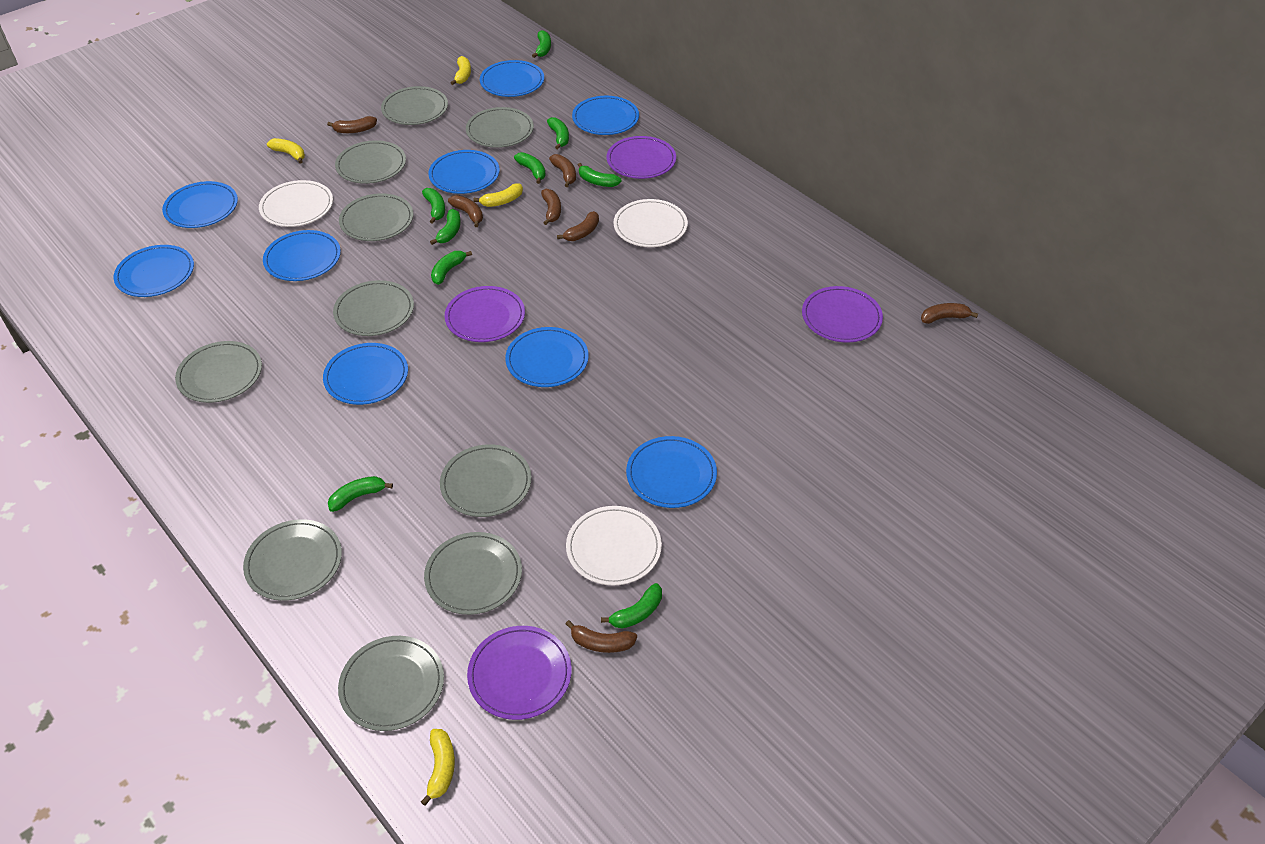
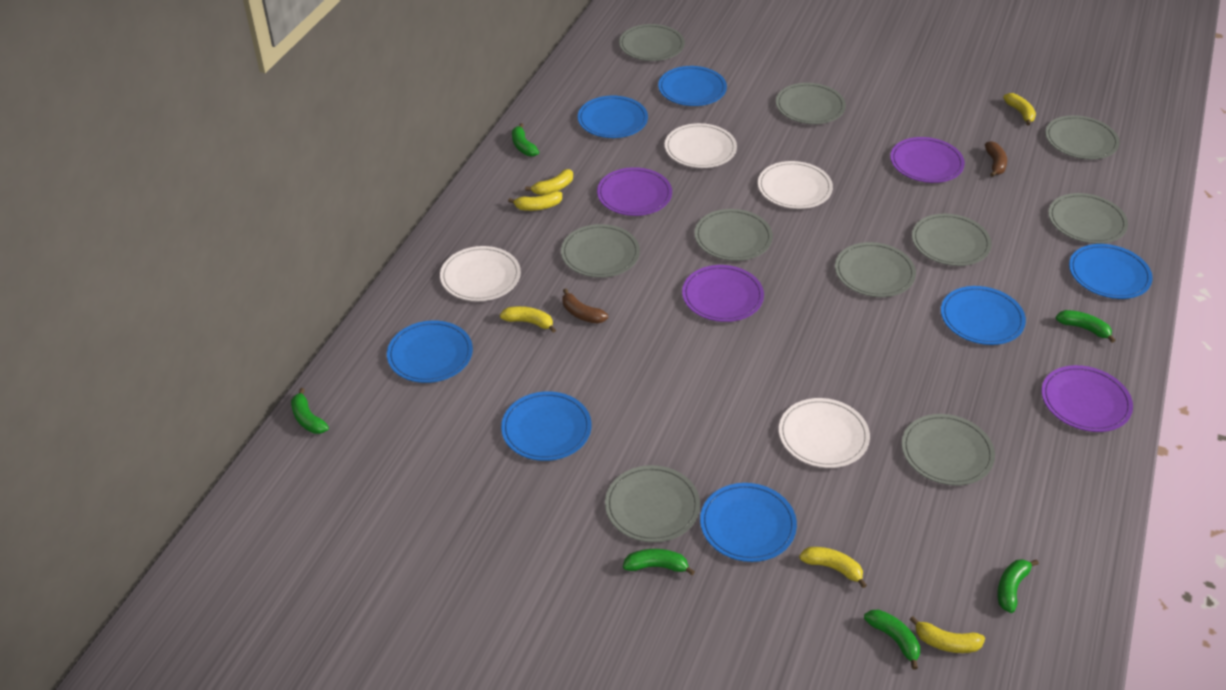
blue plate: 9 -> 7
brown banana: 7 -> 2
green banana: 9 -> 6
white plate: 3 -> 4
yellow banana: 4 -> 6

